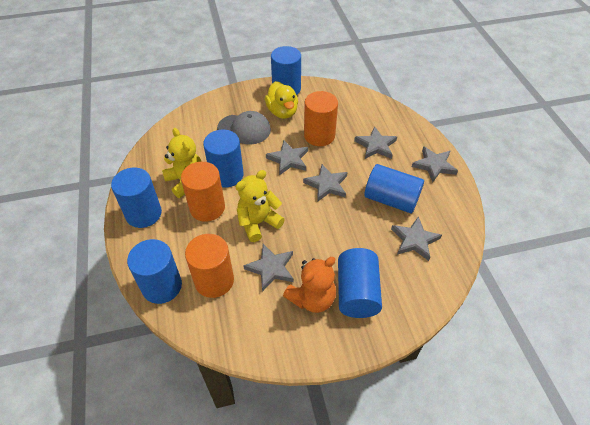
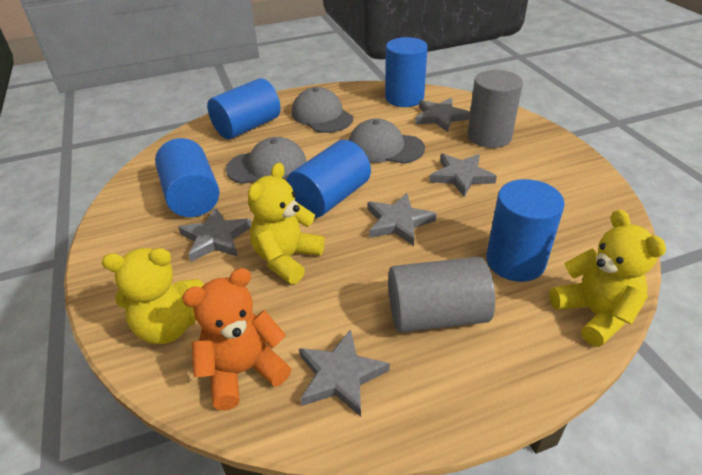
blue cylinder: 6 -> 5
grey cap: 1 -> 3
grey cylinder: 0 -> 2
grey star: 6 -> 5
orange cylinder: 3 -> 0
yellow duck: 1 -> 0
yellow teddy bear: 2 -> 3

